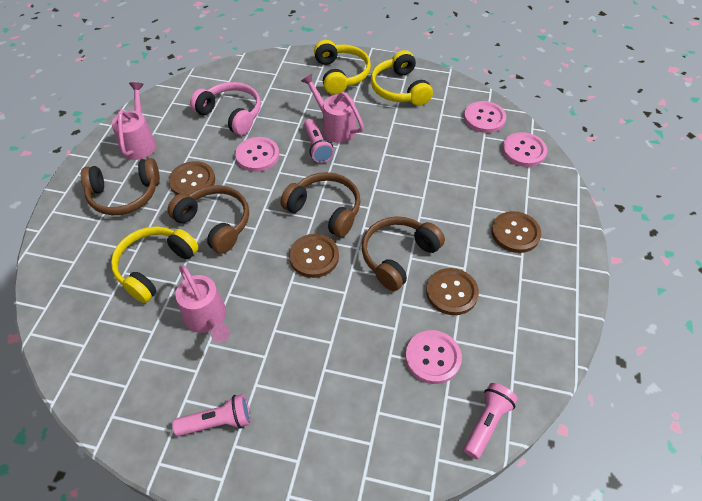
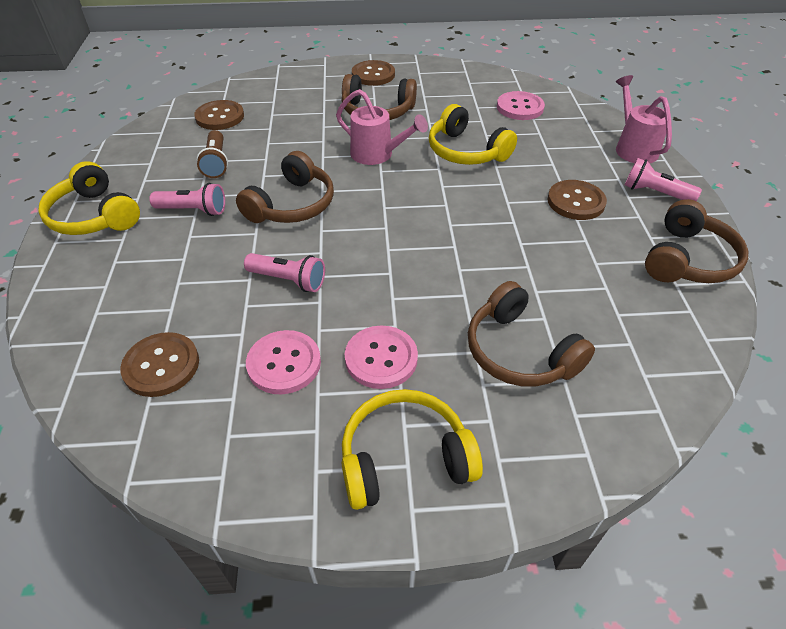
brown flashlight: 0 -> 1
pink button: 4 -> 3
pink headphones: 1 -> 0
pink watering can: 3 -> 2

